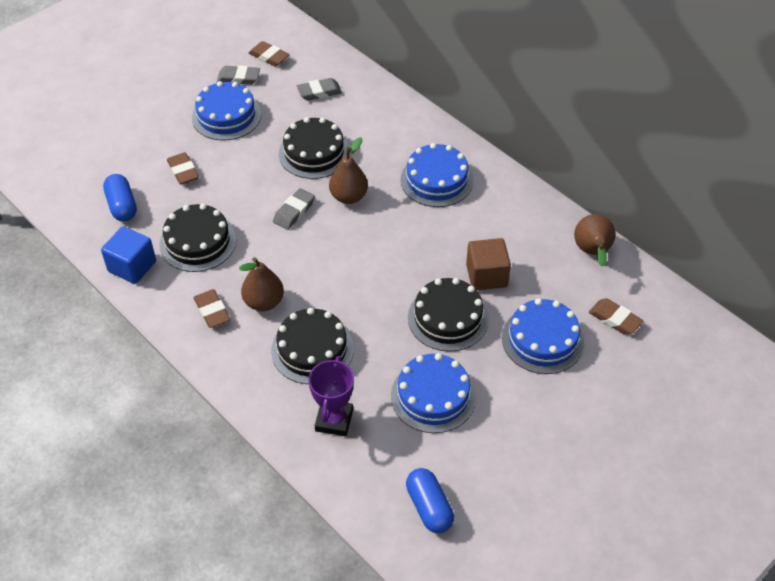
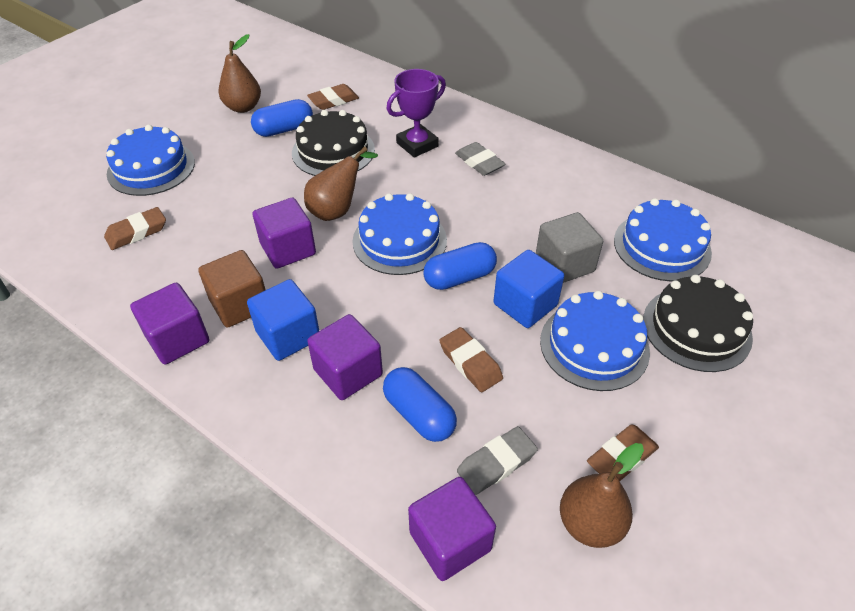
black cake: 4 -> 2
blue capsule: 2 -> 3
blue cube: 1 -> 2
grey cube: 0 -> 1
grey eraser: 3 -> 2
purple cube: 0 -> 4

